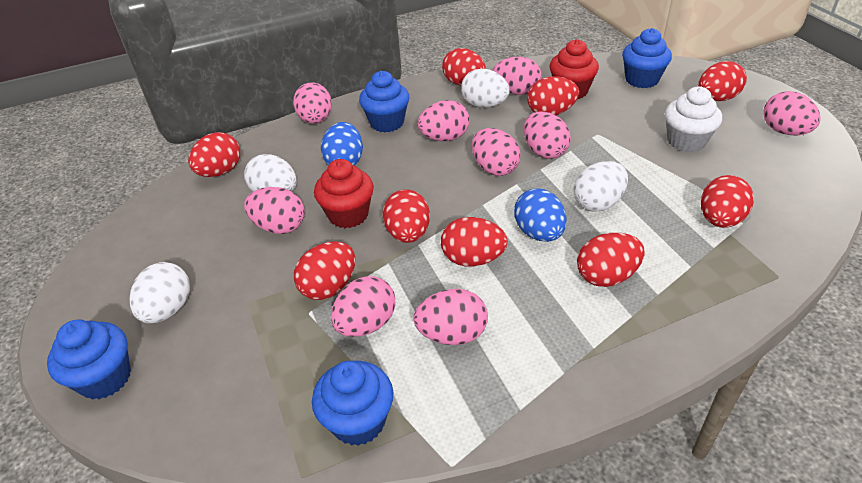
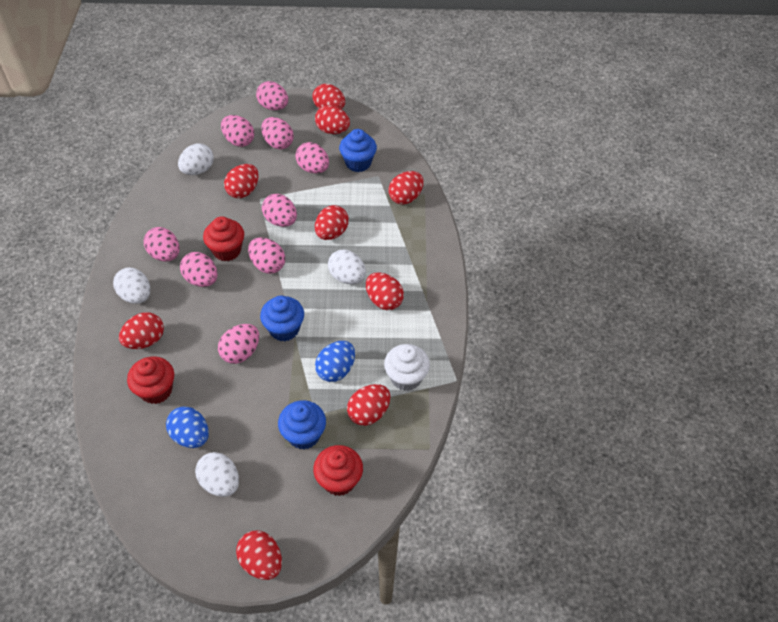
blue cupcake: 4 -> 3
red cupcake: 2 -> 3

